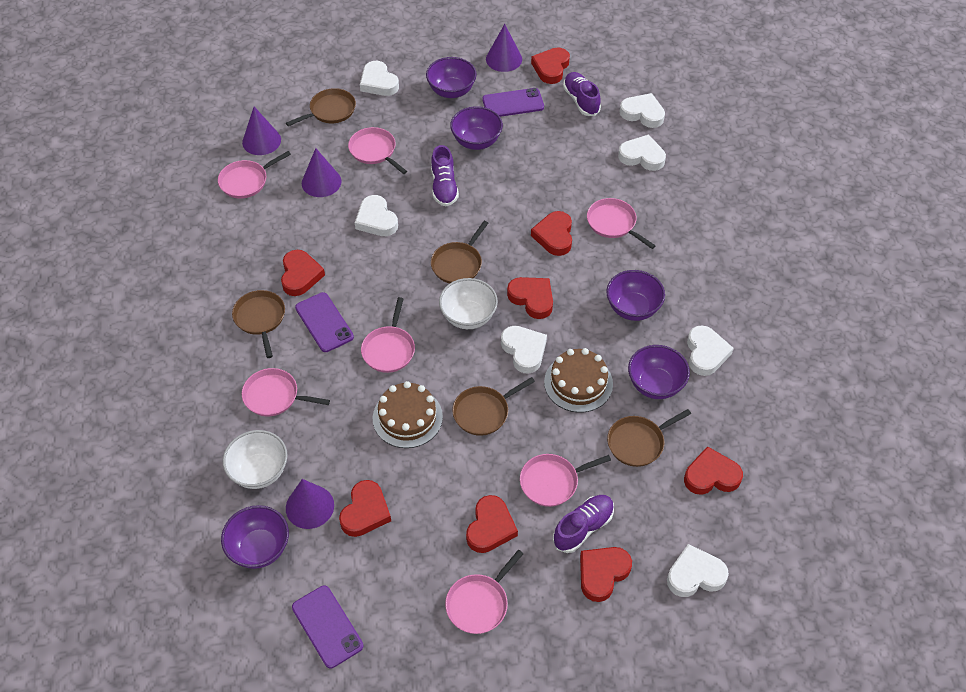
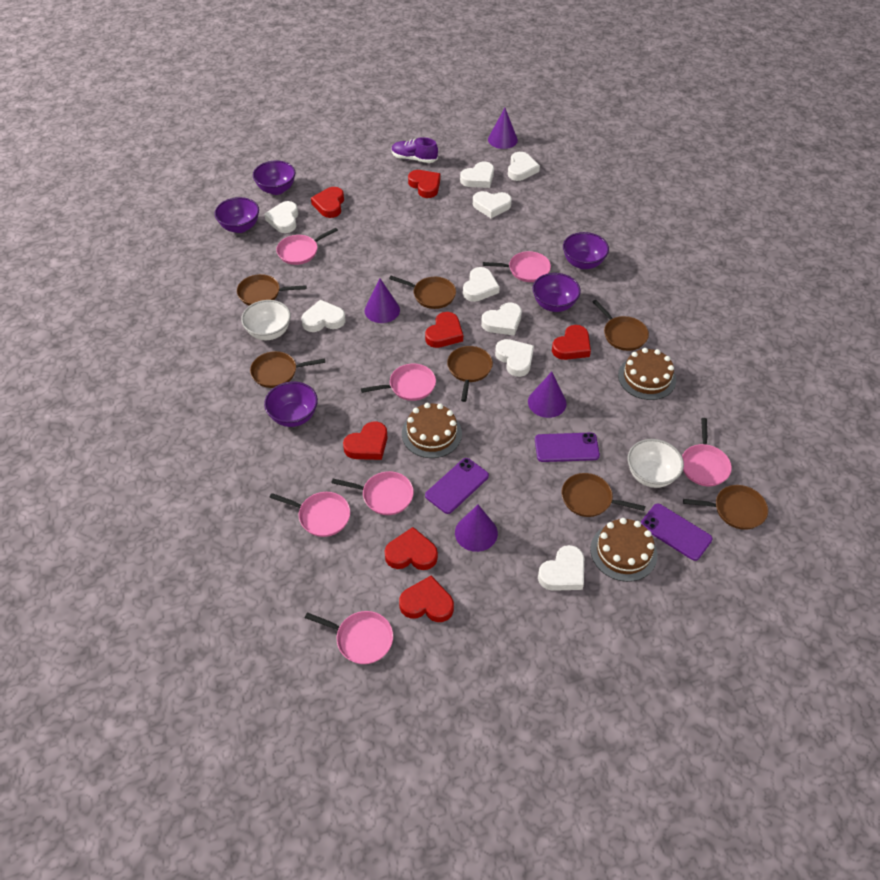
brown cake: 2 -> 3
brown pan: 5 -> 7
purple shoe: 3 -> 1
red heart: 8 -> 7
white heart: 7 -> 9

